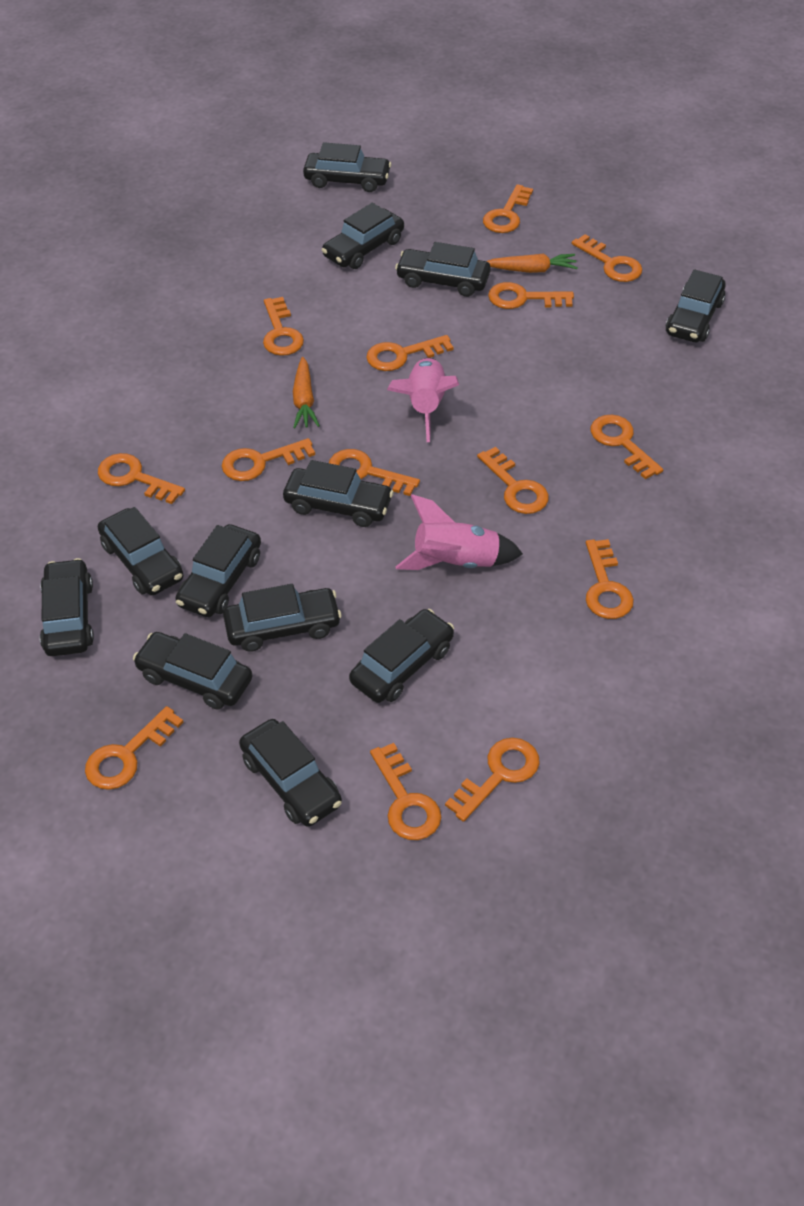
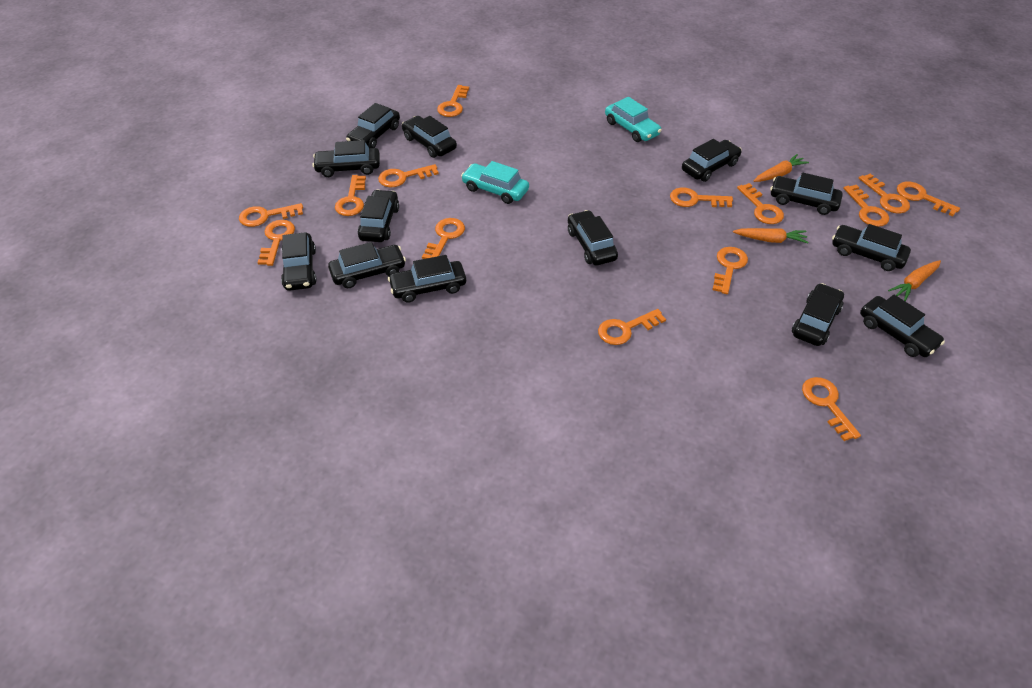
black car: 12 -> 13
orange carrot: 2 -> 3
pink rocket: 2 -> 0
turquoise car: 0 -> 2

